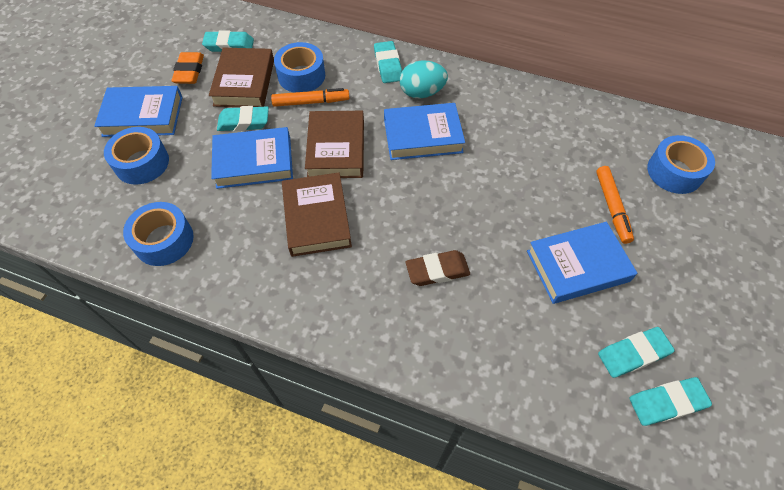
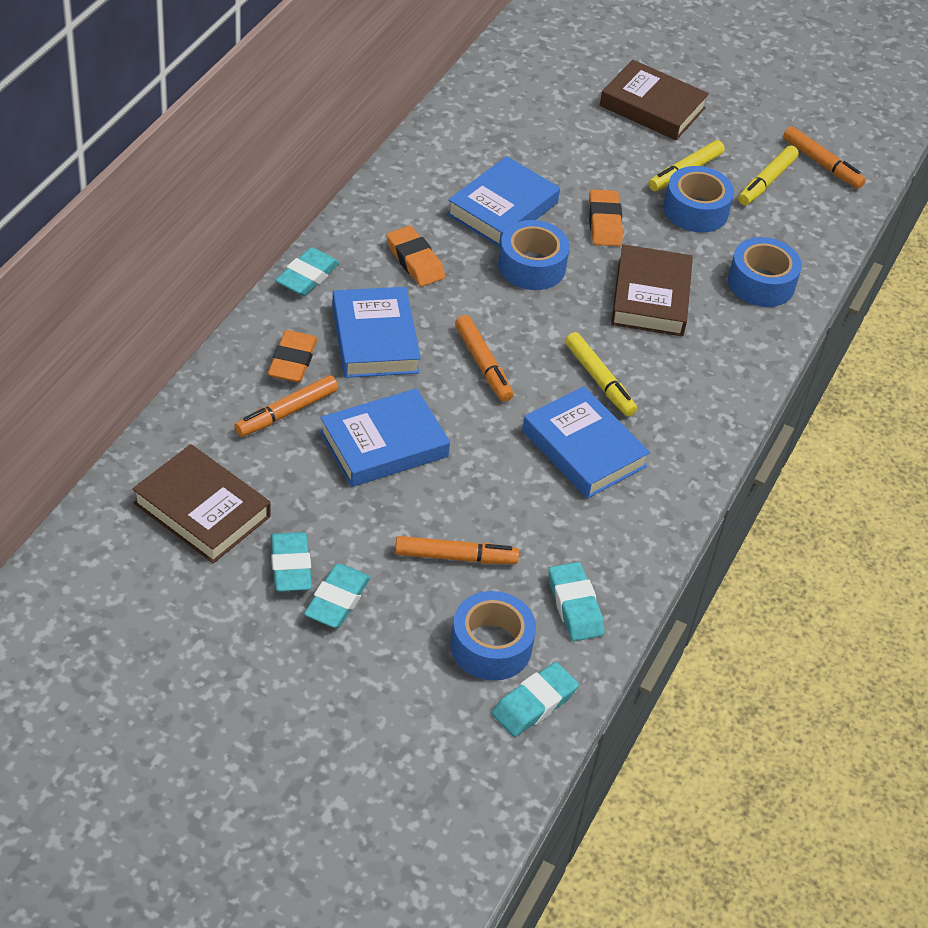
brown eraser: 1 -> 0
orange eraser: 1 -> 3
orange marker: 2 -> 4
turquoise egg: 1 -> 0
yellow marker: 0 -> 3

